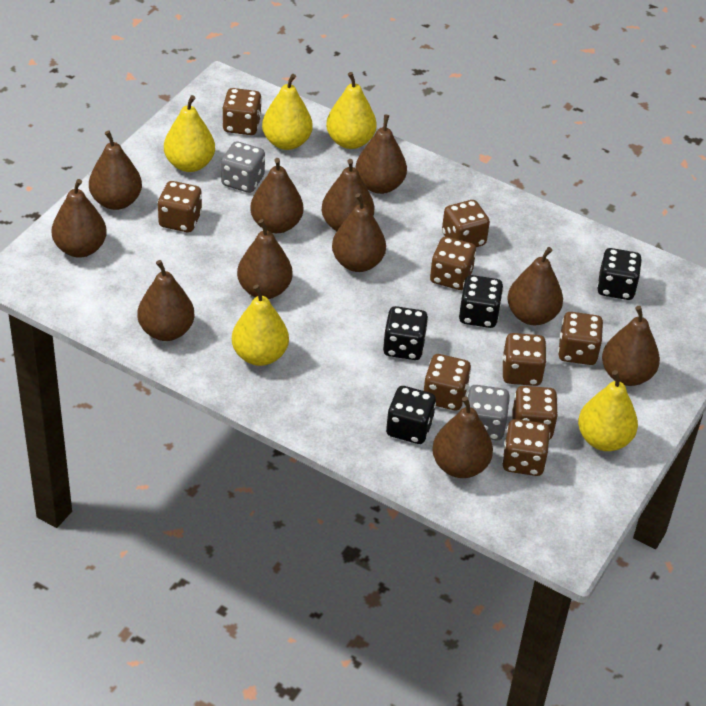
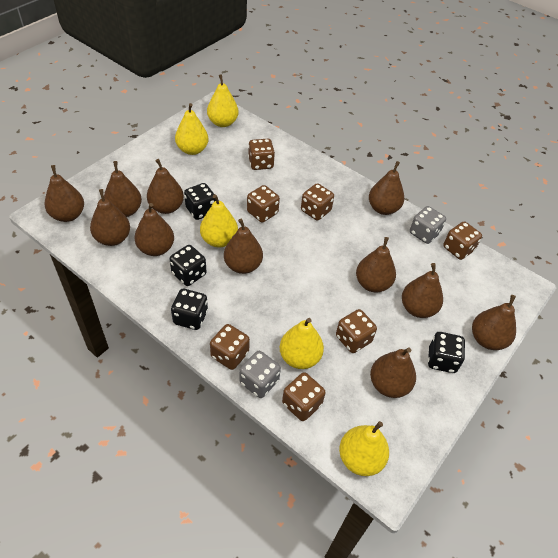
brown dice: 9 -> 7

